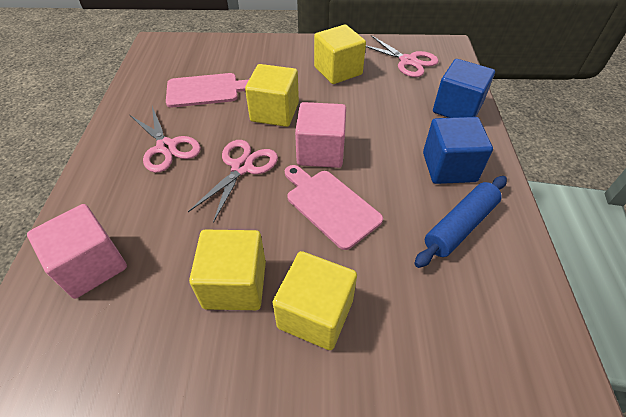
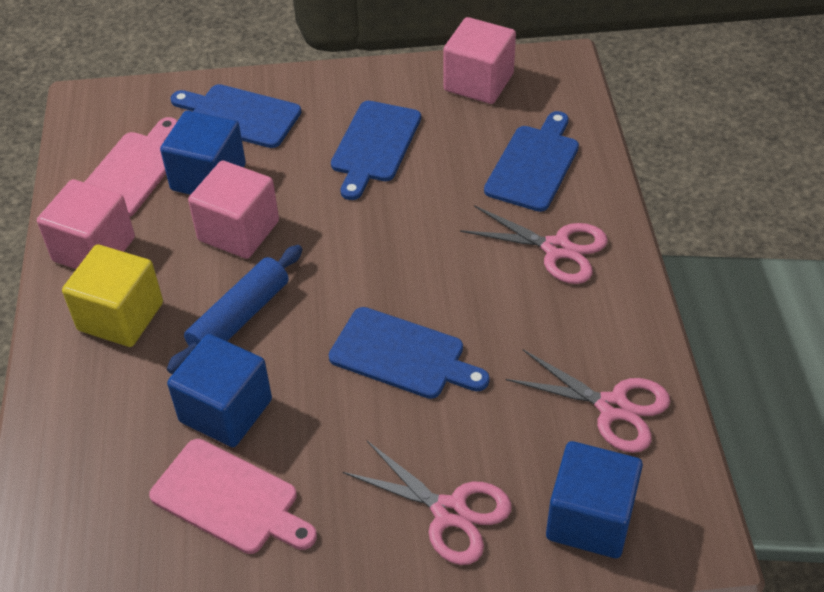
blue cube: 2 -> 3
blue cutting board: 0 -> 4
pink cube: 2 -> 3
yellow cube: 4 -> 1

